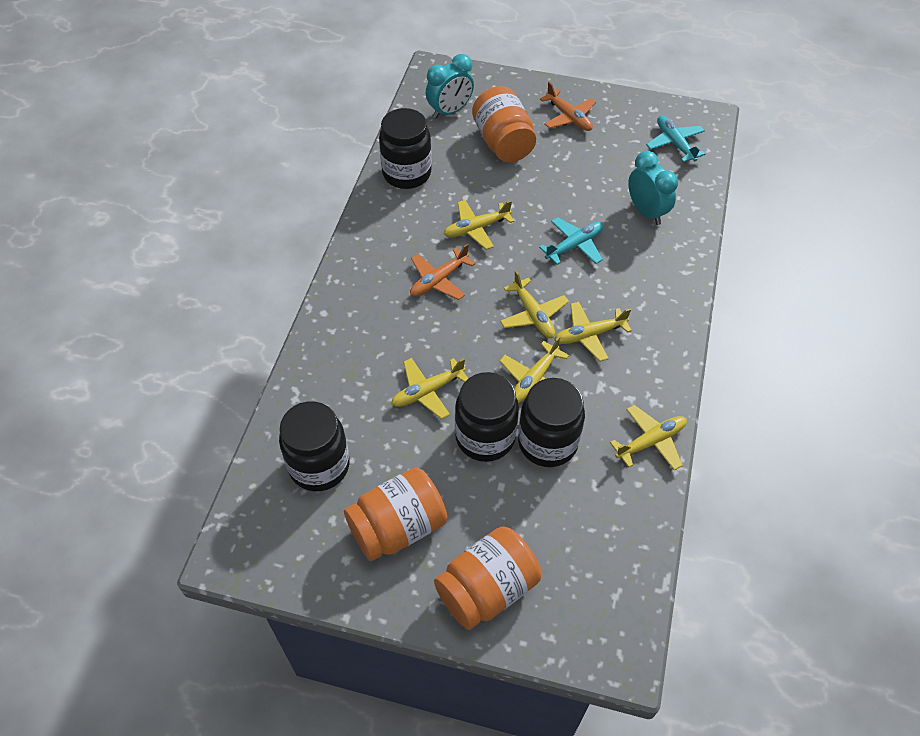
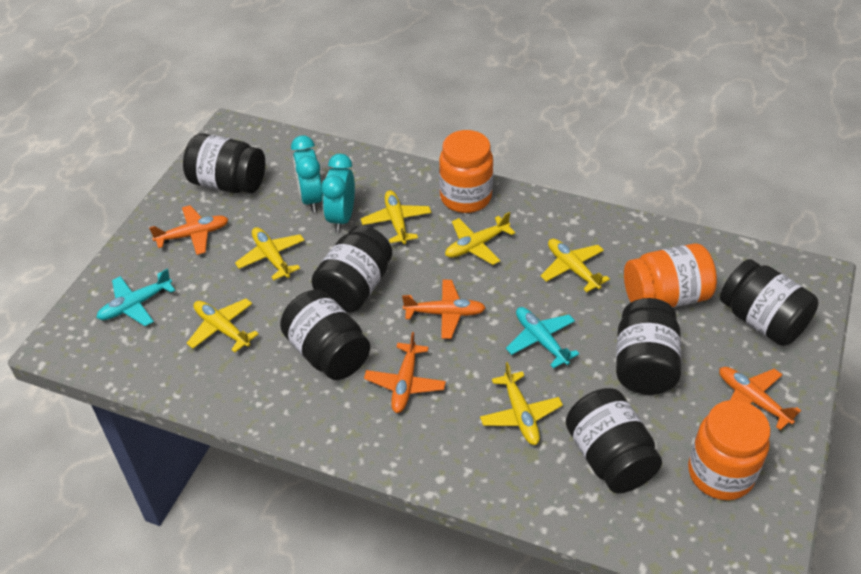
black jar: 4 -> 6
orange plane: 2 -> 4

